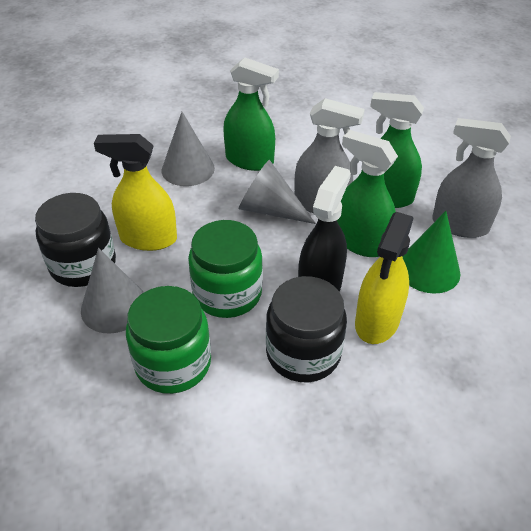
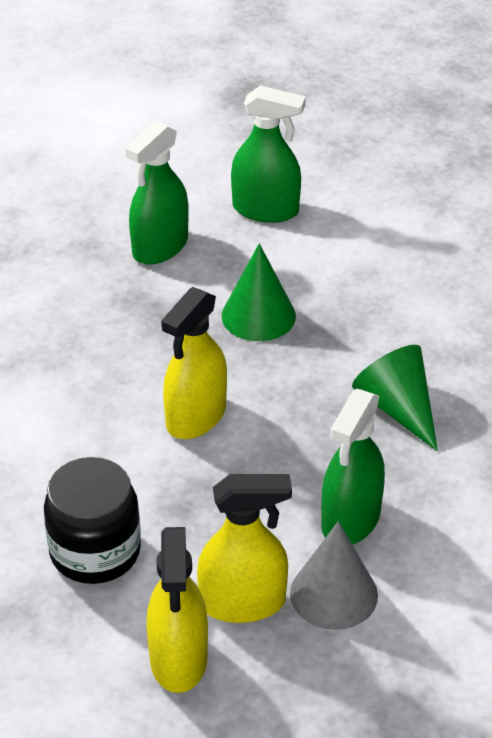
black jar: 2 -> 1
black spray bottle: 1 -> 0
green cone: 1 -> 2
green jar: 2 -> 0
grey cone: 3 -> 1
grey spray bottle: 2 -> 0
yellow spray bottle: 2 -> 3

